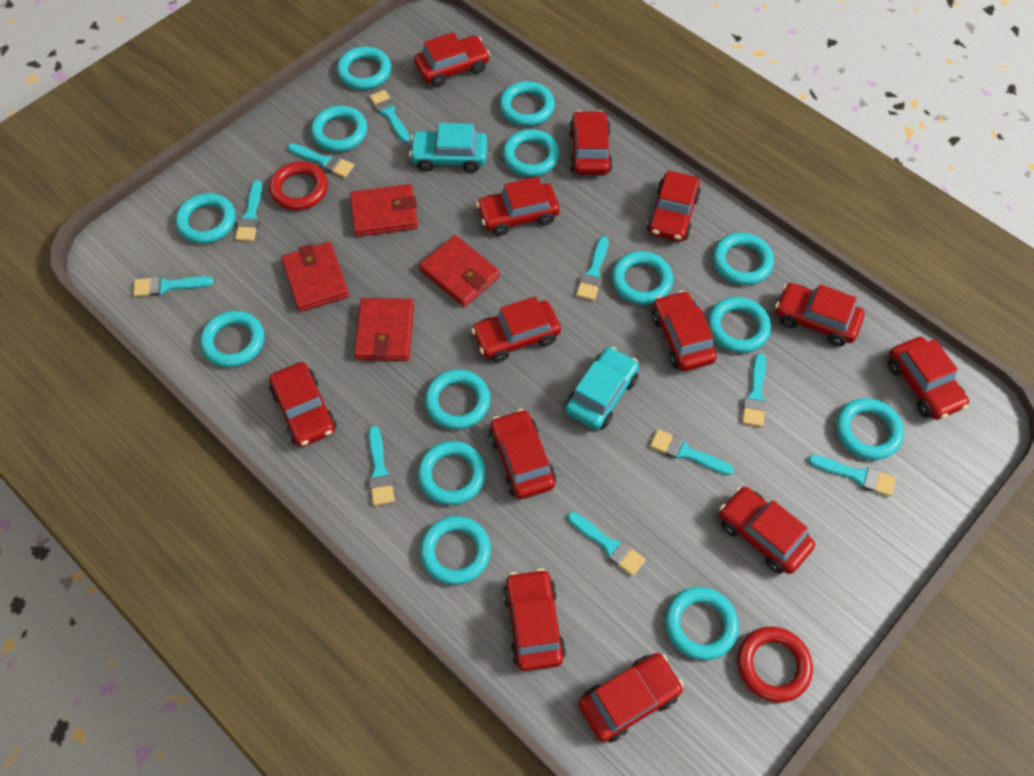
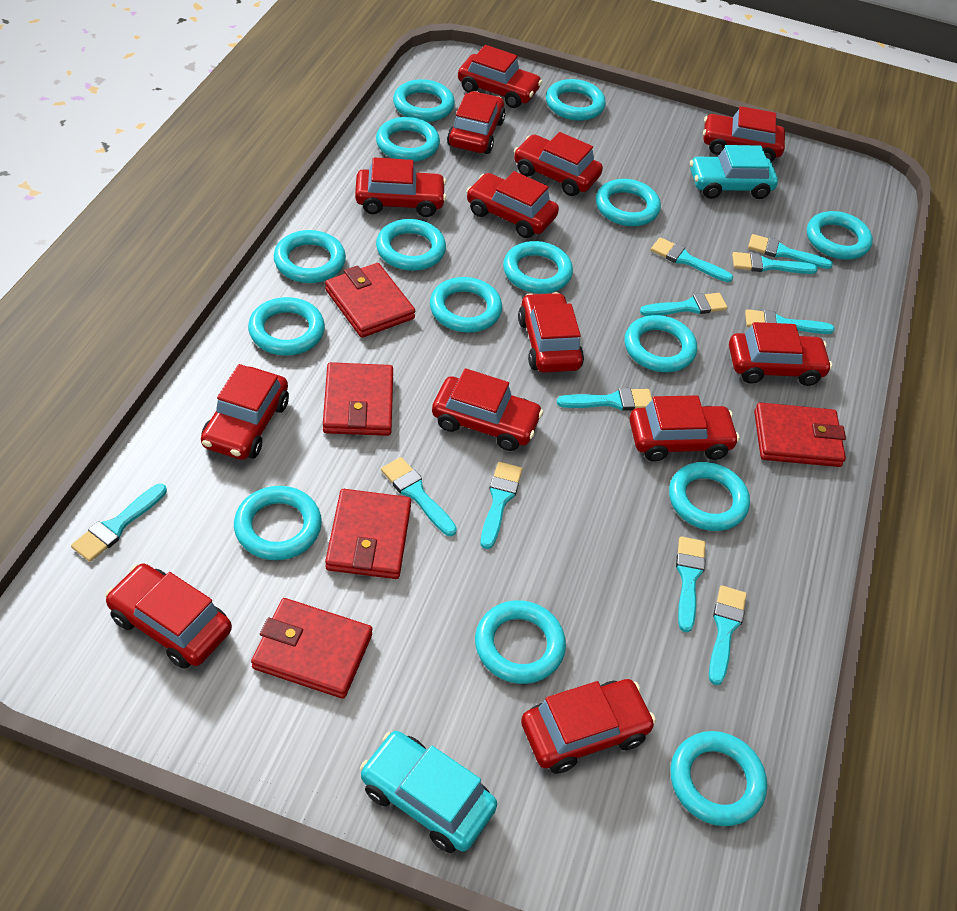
red ring: 2 -> 0
red wallet: 4 -> 5
turquoise brush: 10 -> 11
turquoise ring: 14 -> 15

